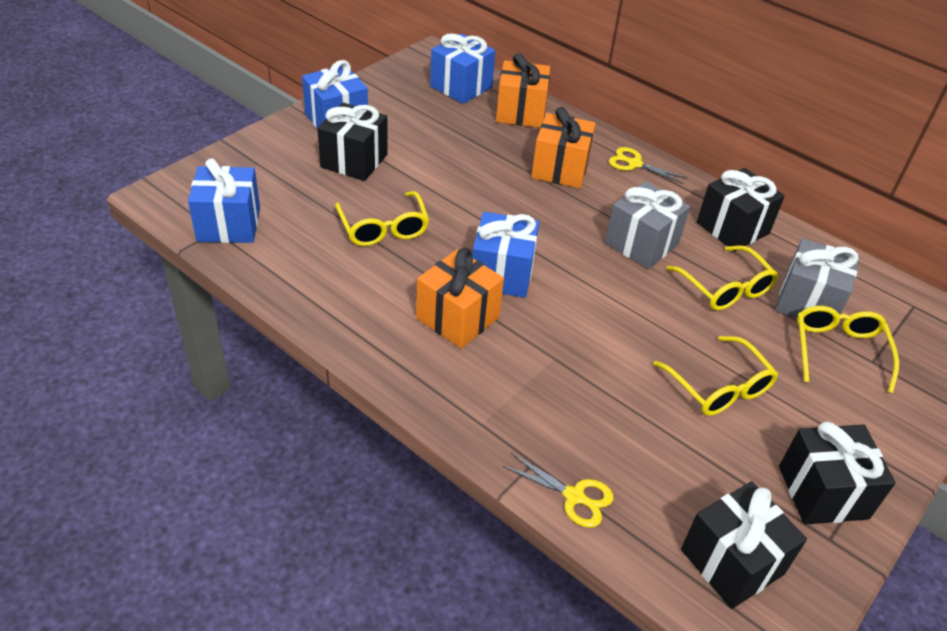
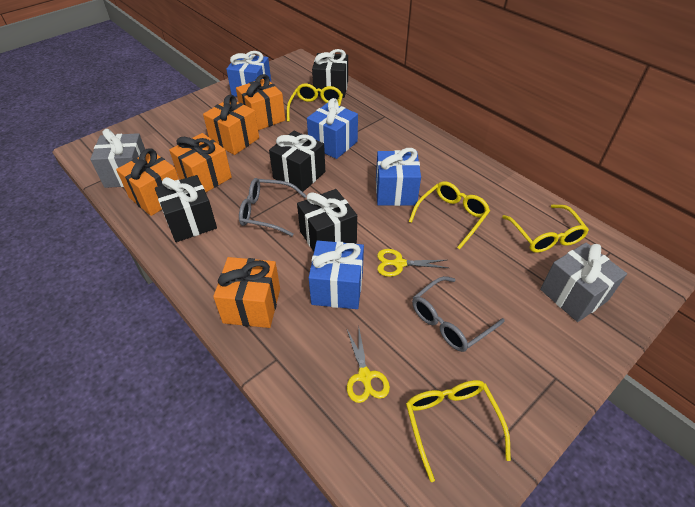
grey glasses: 0 -> 2
orange gift: 3 -> 5

